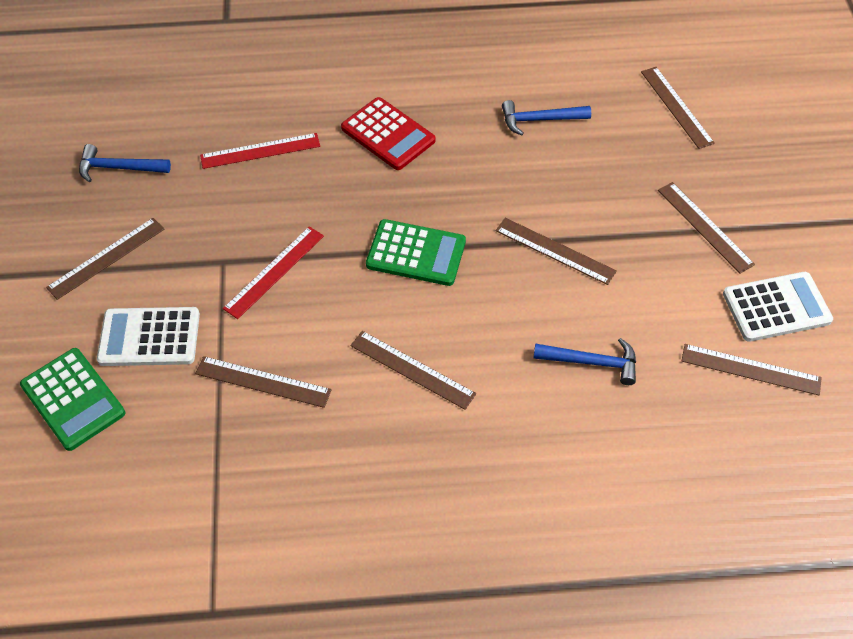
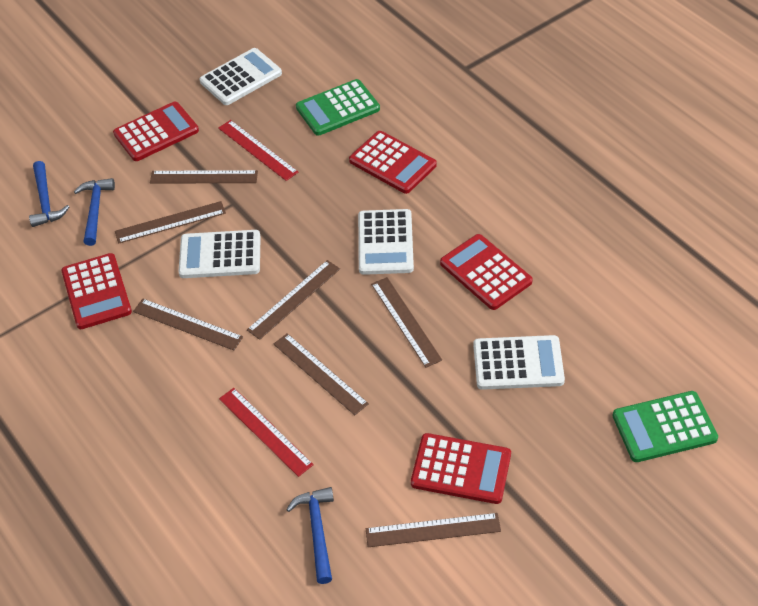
red calculator: 1 -> 5
white calculator: 2 -> 4

